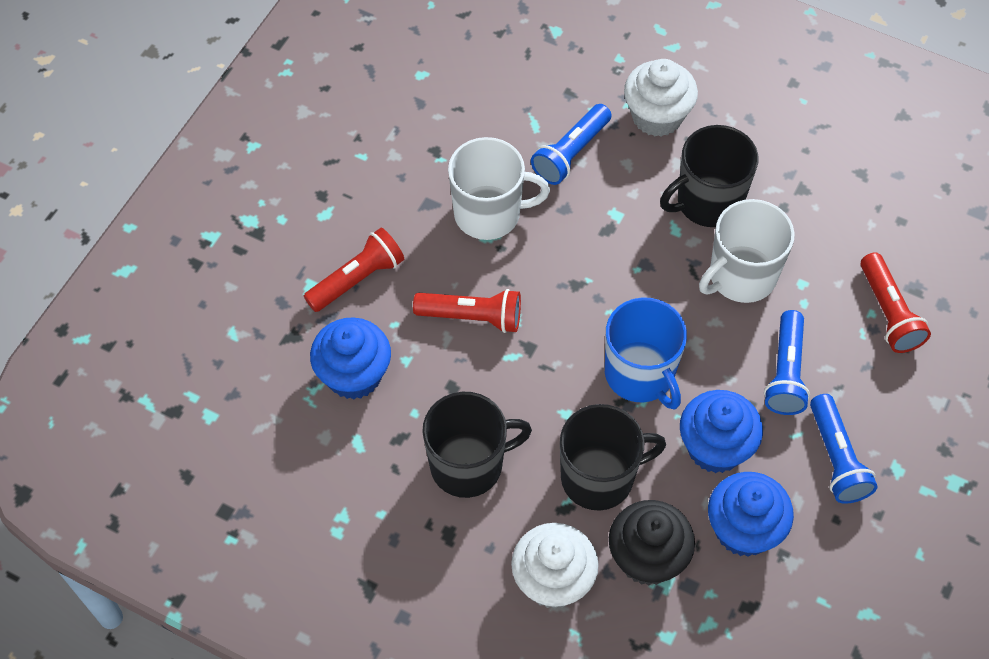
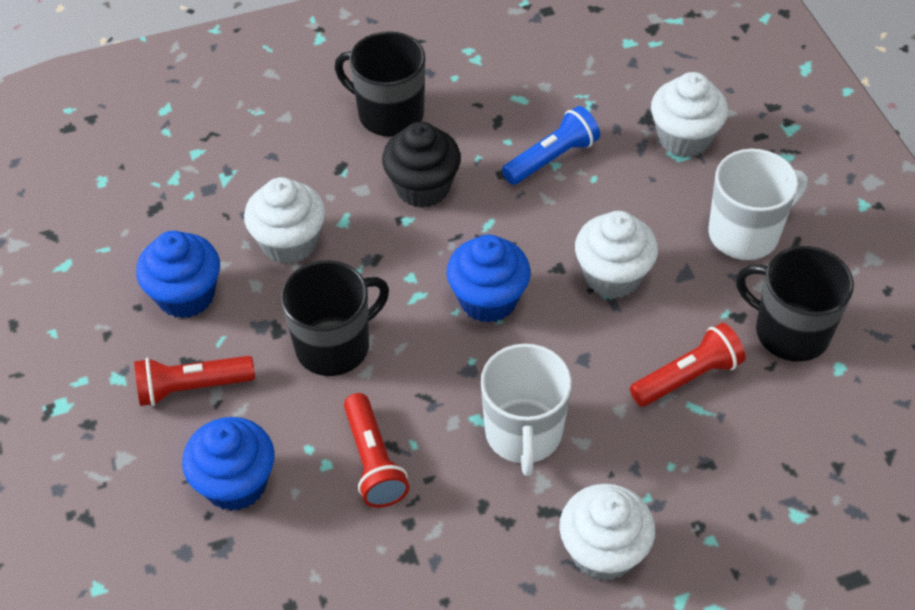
blue flashlight: 3 -> 1
blue mug: 1 -> 0
white cupcake: 2 -> 4

